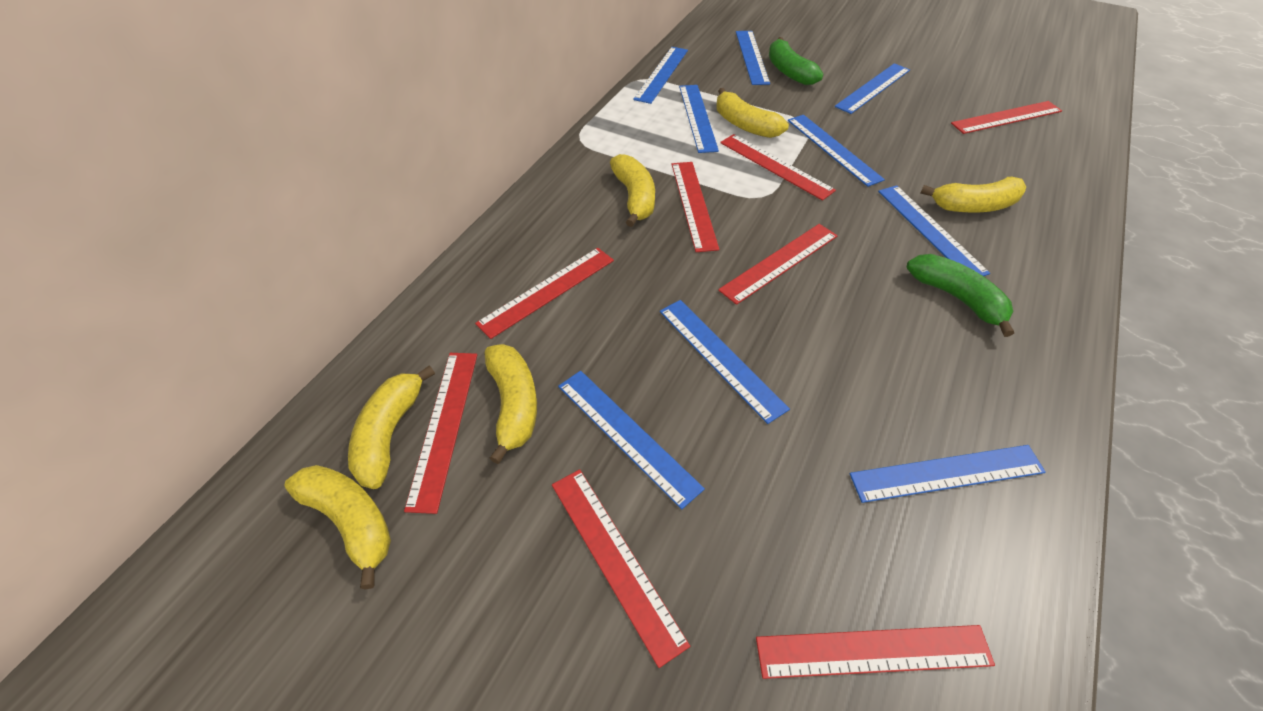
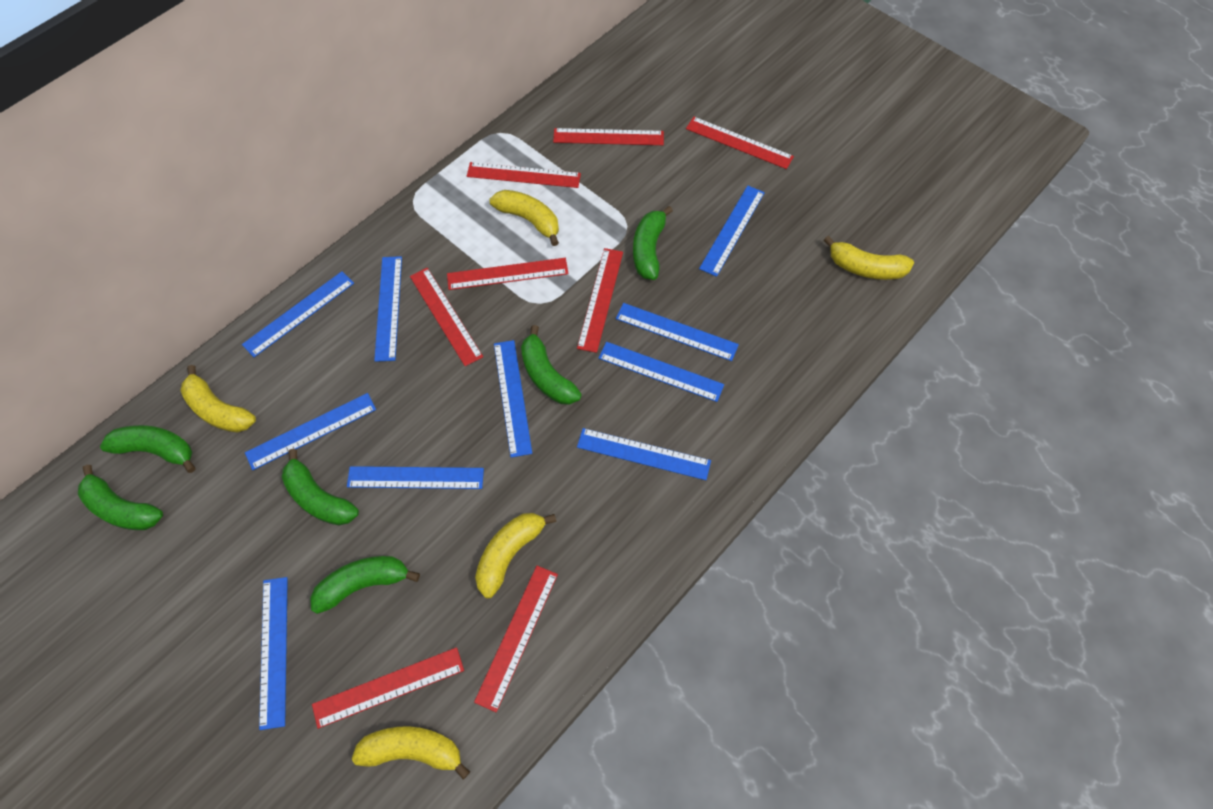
blue ruler: 9 -> 10
green banana: 2 -> 6
yellow banana: 6 -> 5

